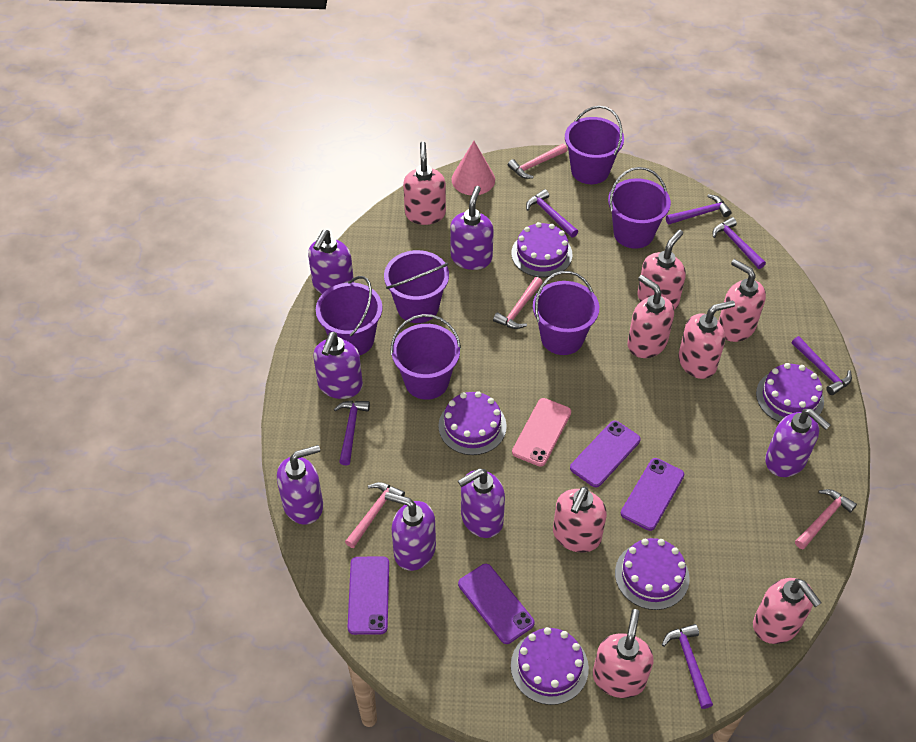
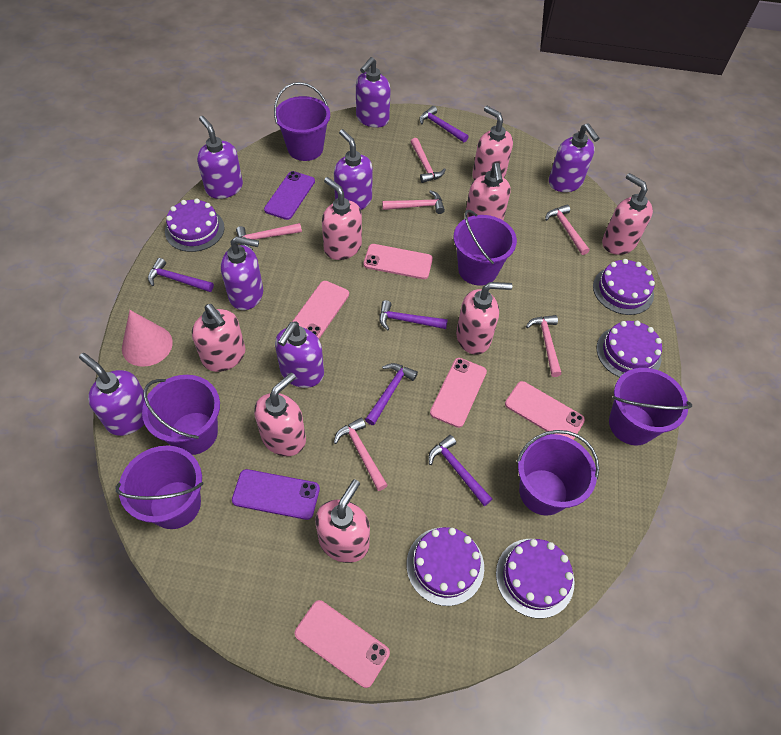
pink hammer: 4 -> 6
pink phone: 1 -> 5
purple hammer: 6 -> 5
purple phone: 4 -> 2

